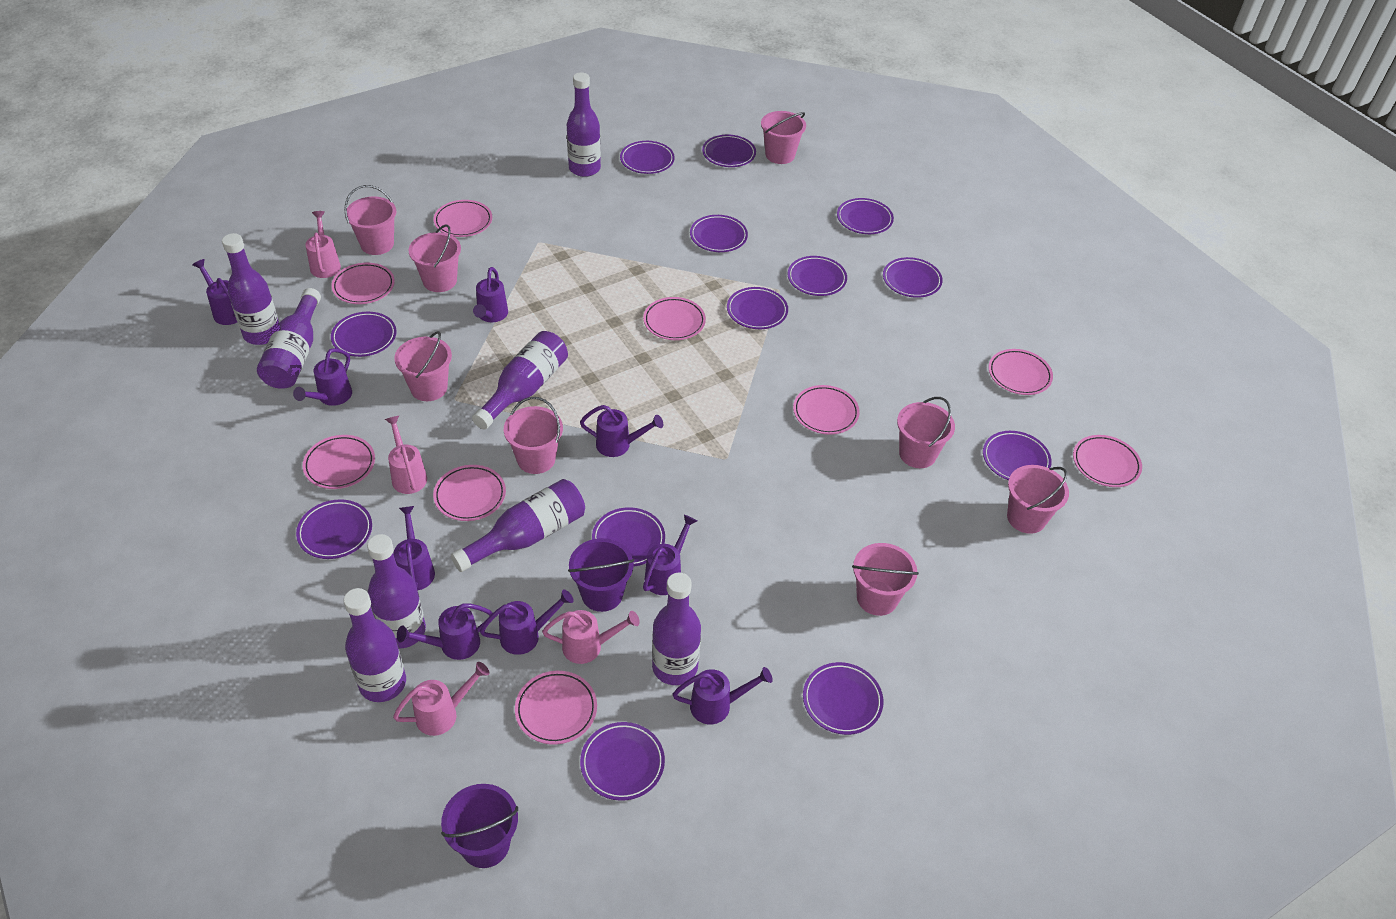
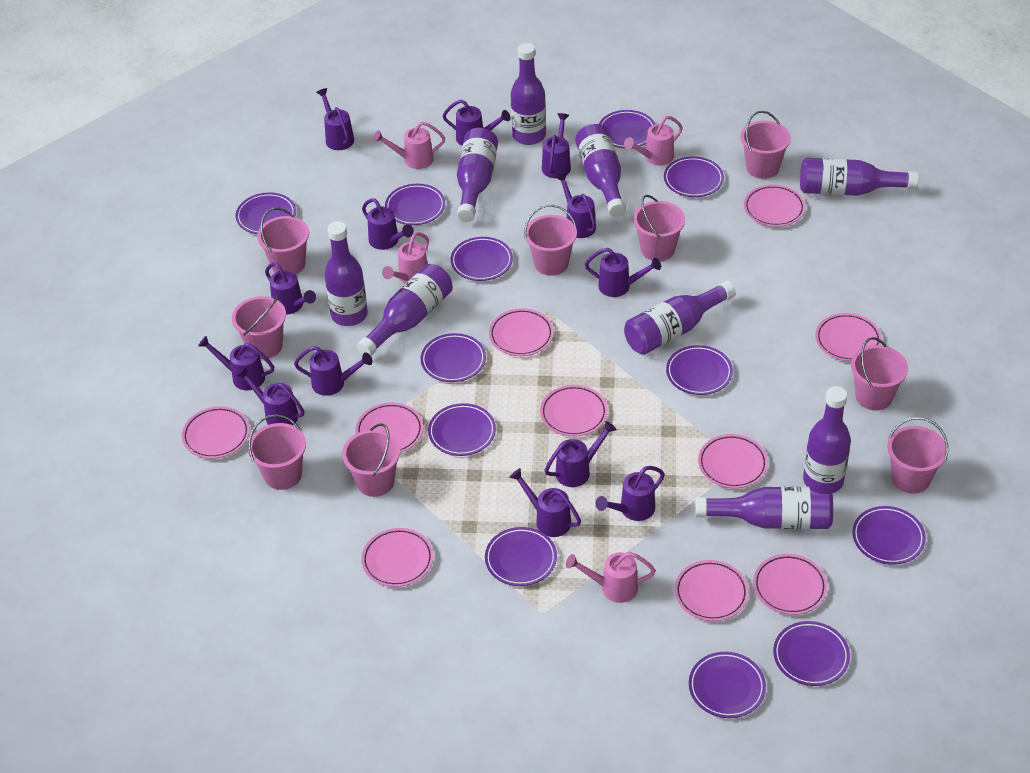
pink bucket: 8 -> 9
pink plate: 9 -> 10
purple bottle: 8 -> 9
purple bucket: 2 -> 0
purple plate: 13 -> 12
purple watering can: 9 -> 13

